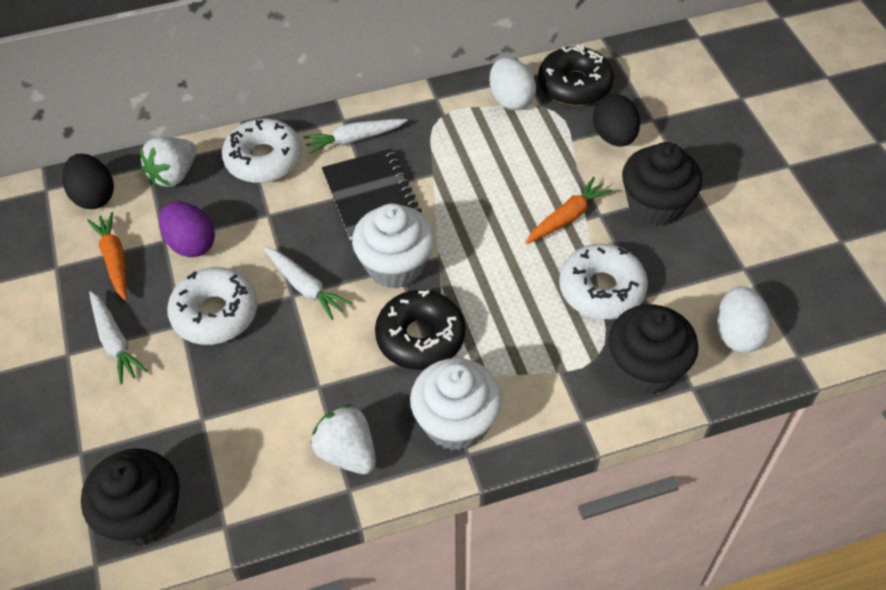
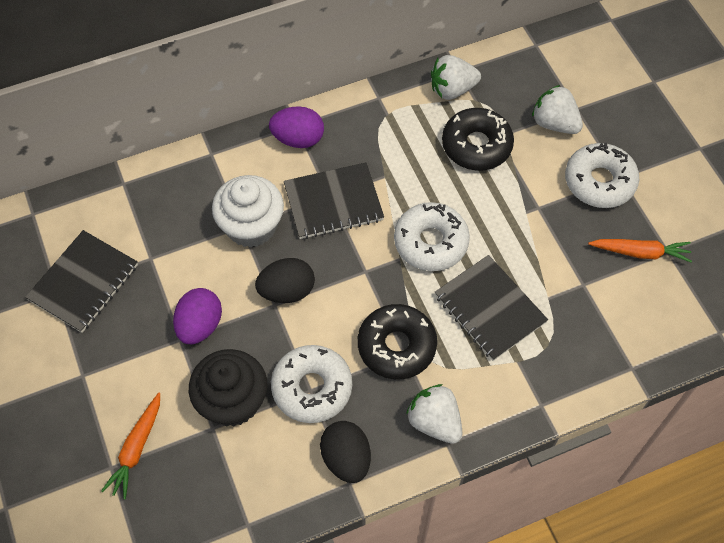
black cupcake: 3 -> 1
black notebook: 1 -> 3
purple egg: 1 -> 2
white carrot: 3 -> 0
white cupcake: 2 -> 1
white egg: 2 -> 0
white strawberry: 2 -> 3

